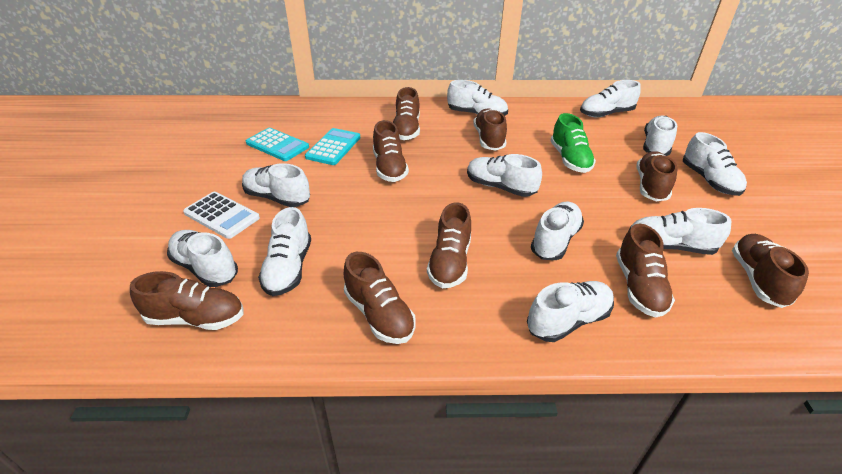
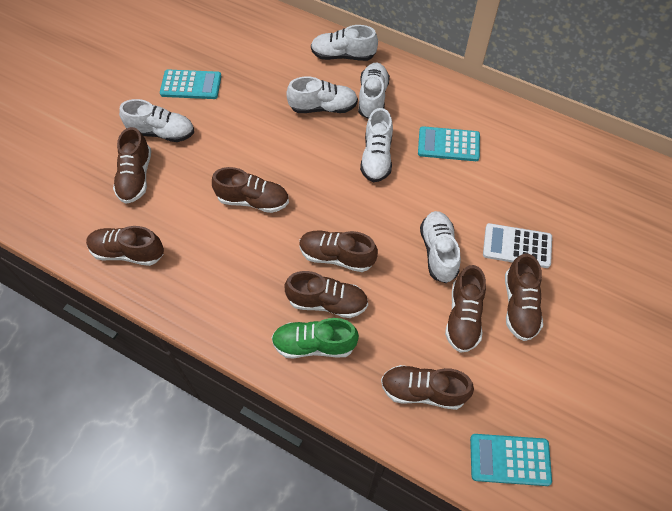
brown shoe: 9 -> 8
turquoise calculator: 2 -> 3
white shoe: 11 -> 6

